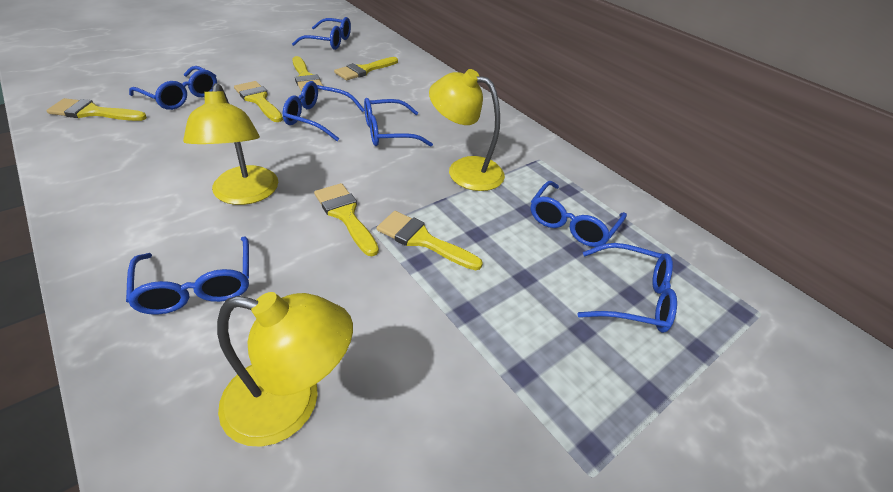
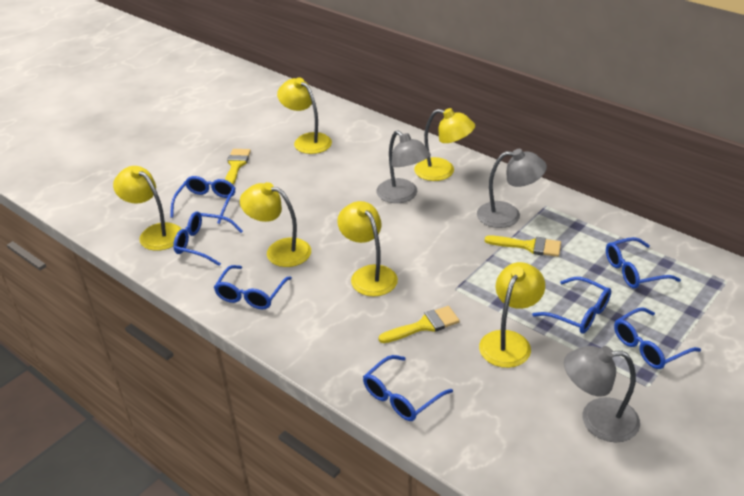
grey lamp: 0 -> 3
yellow brush: 6 -> 3
yellow lamp: 3 -> 6

